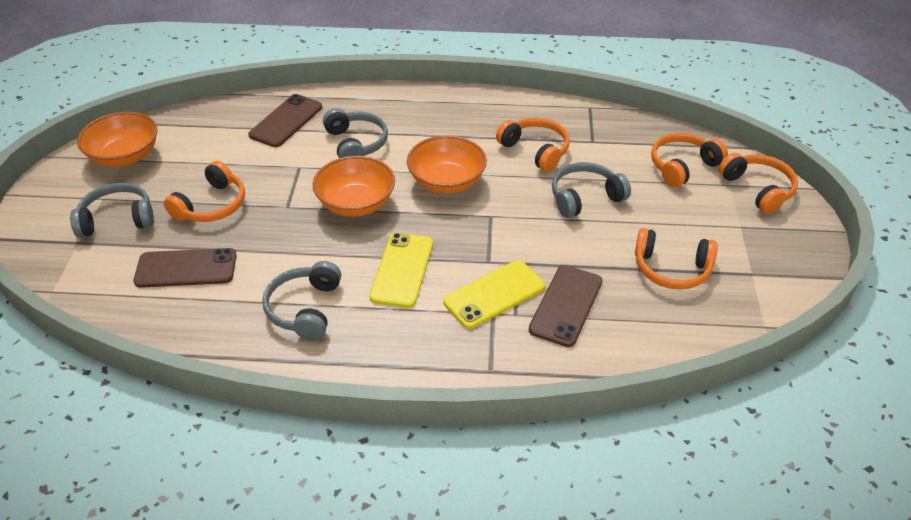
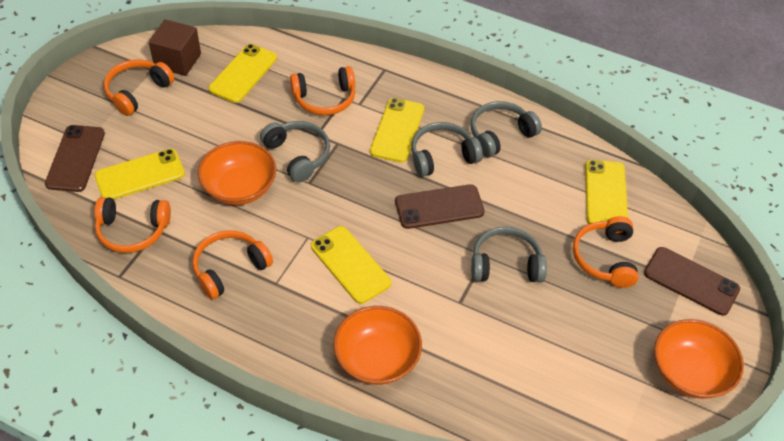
brown cube: 0 -> 1
yellow phone: 2 -> 5

